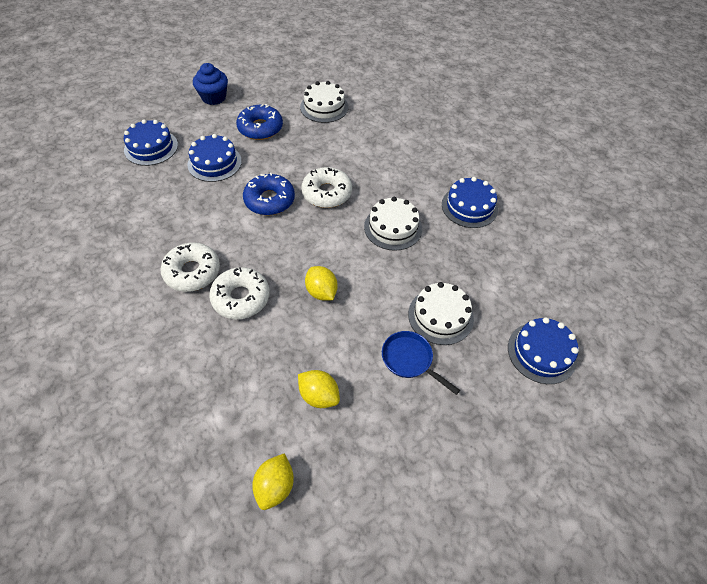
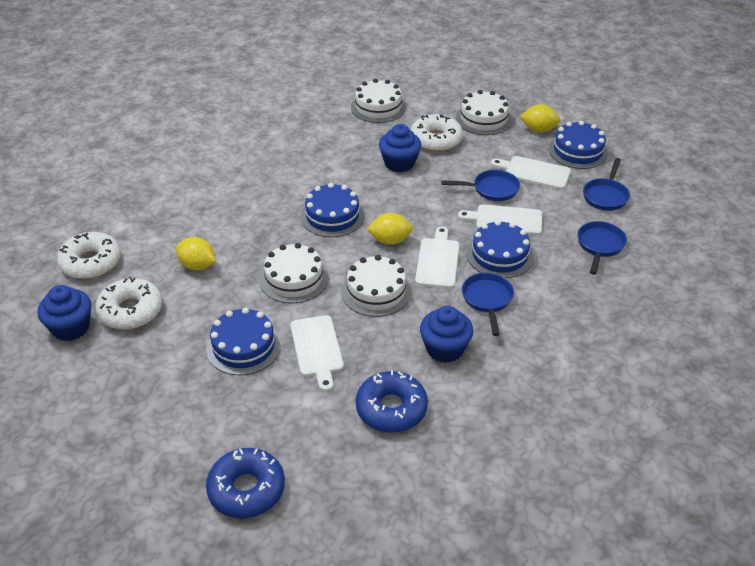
blue cupcake: 1 -> 3
blue pan: 1 -> 4
white cake: 3 -> 4
white cutting board: 0 -> 4

